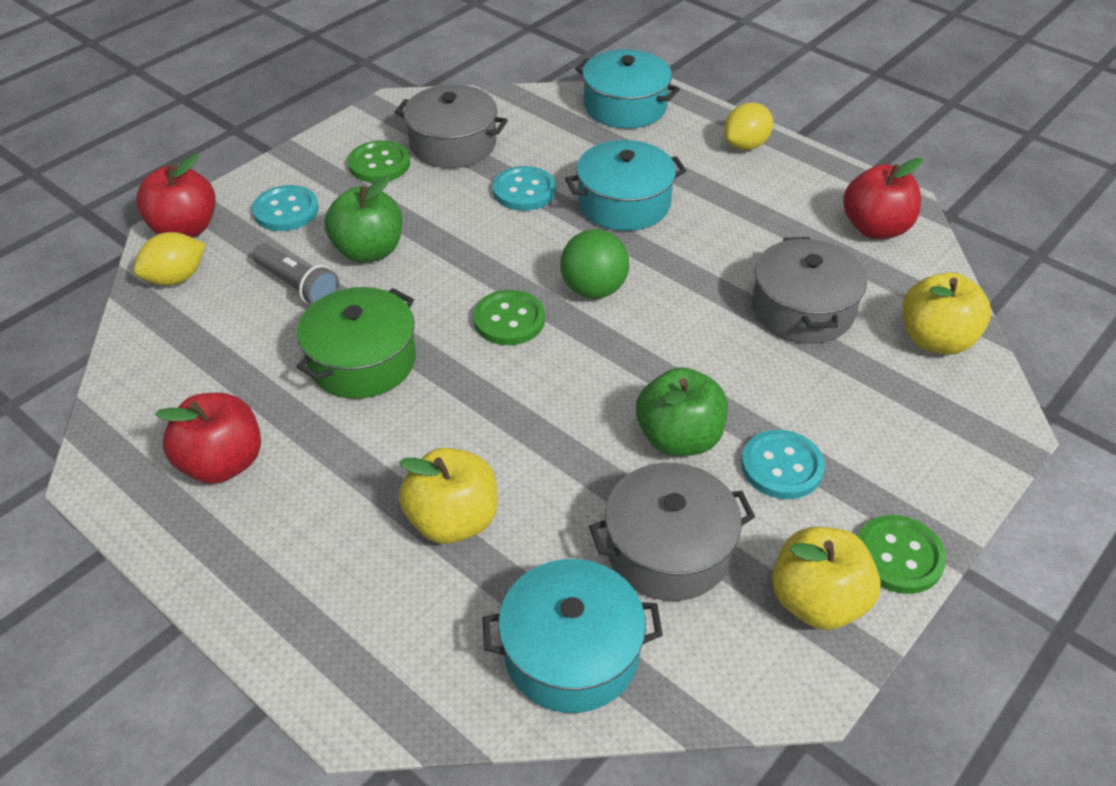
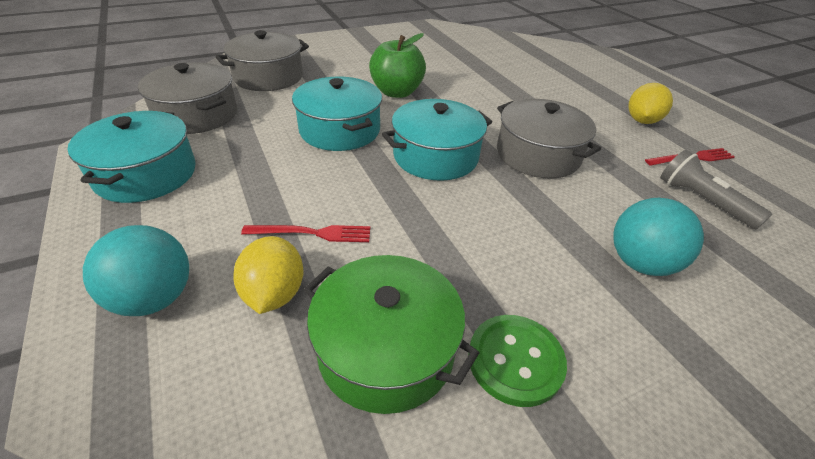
green apple: 2 -> 1
green ball: 1 -> 0
green button: 3 -> 1
red apple: 3 -> 0
red fork: 0 -> 2
turquoise ball: 0 -> 2
turquoise button: 3 -> 0
yellow apple: 3 -> 0

